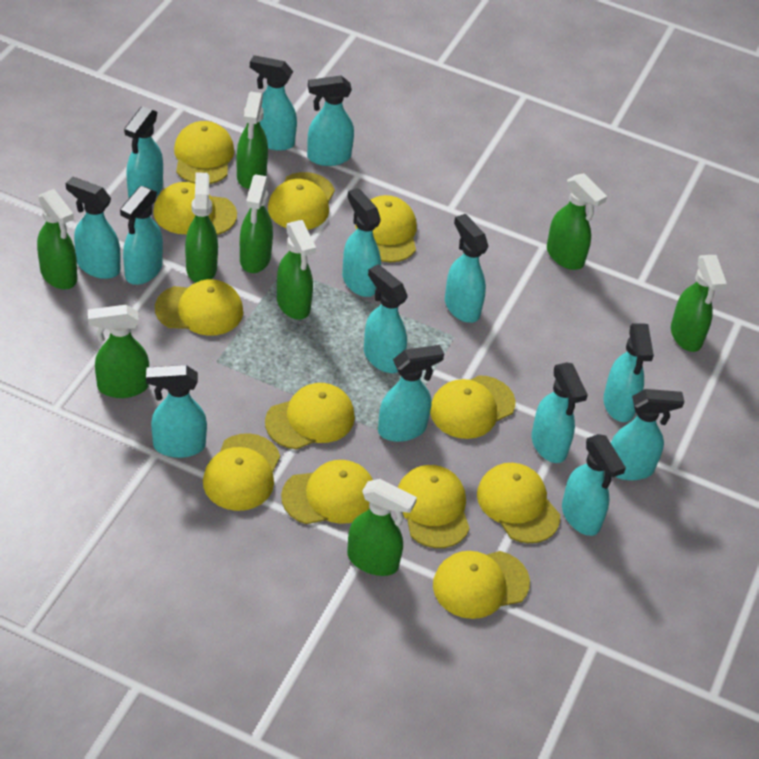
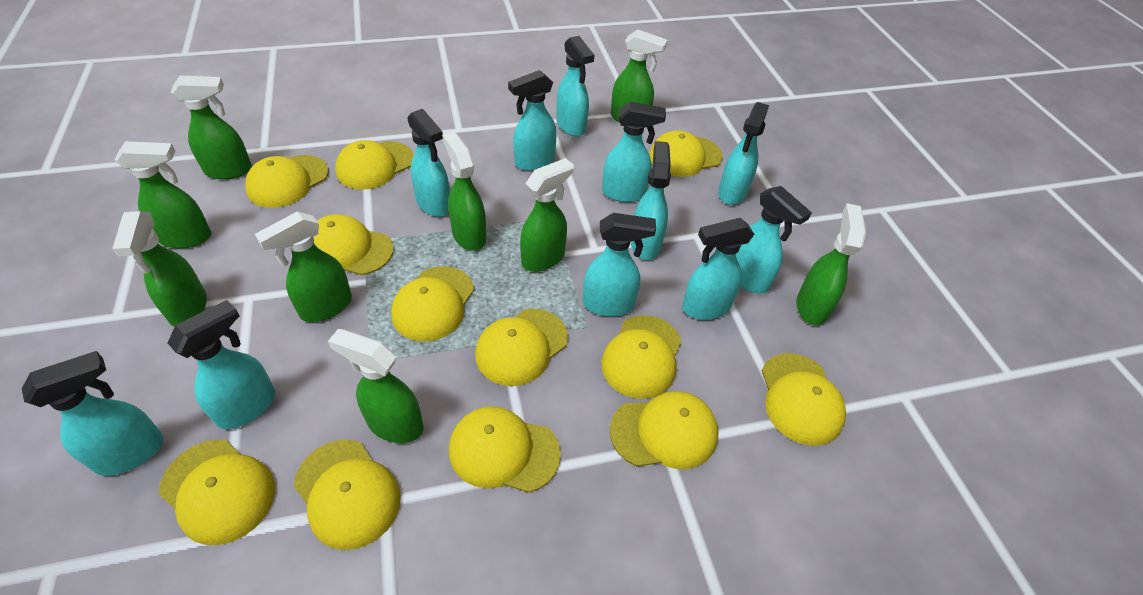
turquoise spray bottle: 14 -> 11

